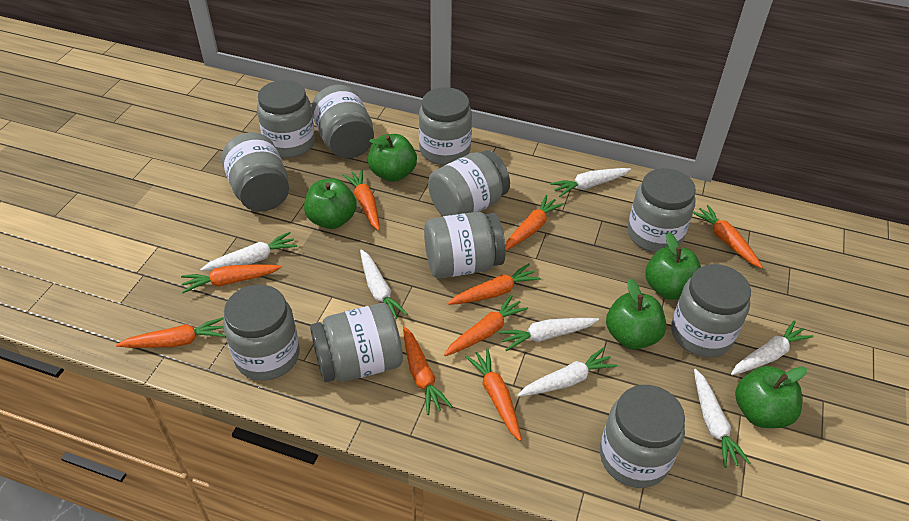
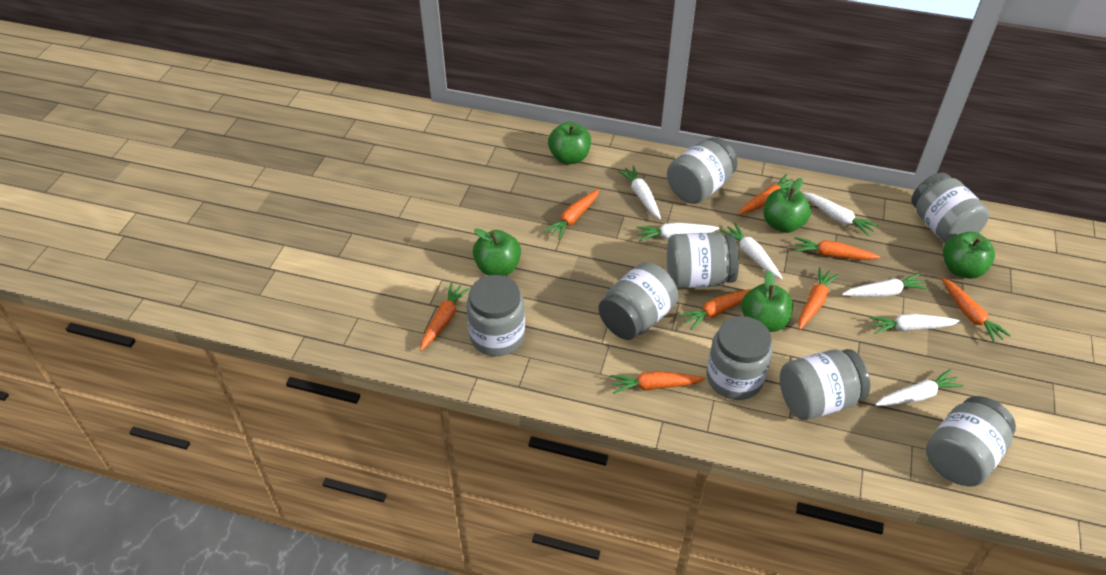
grey jar: 11 -> 8
orange carrot: 9 -> 8

